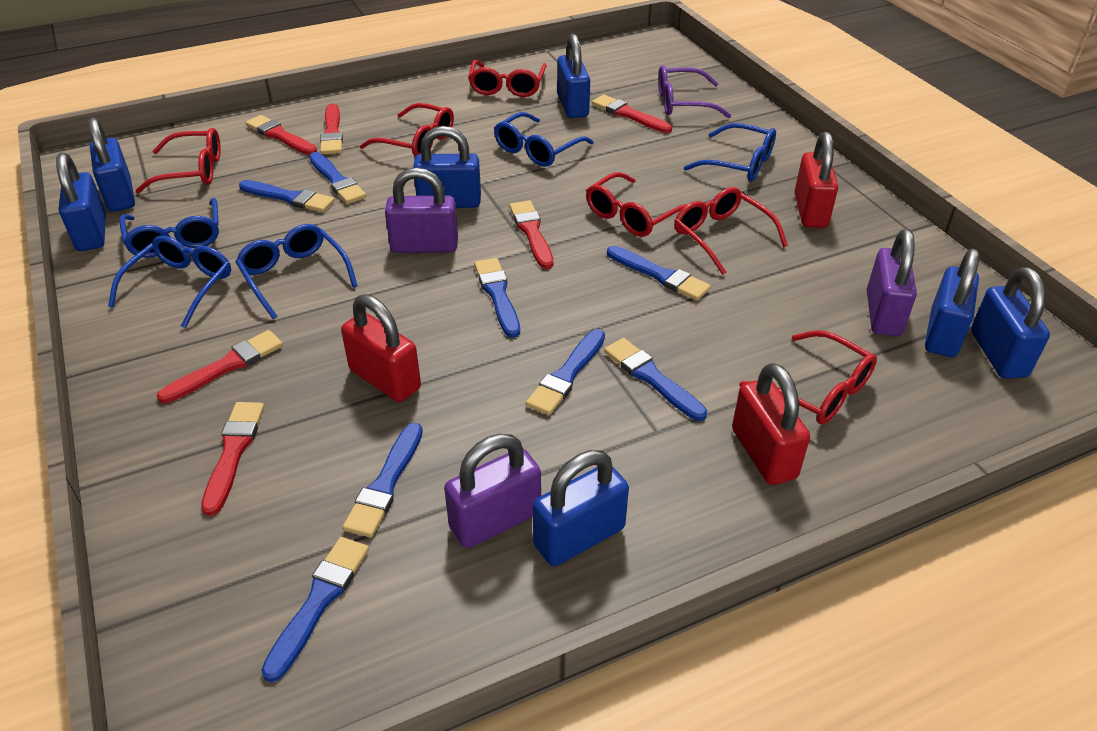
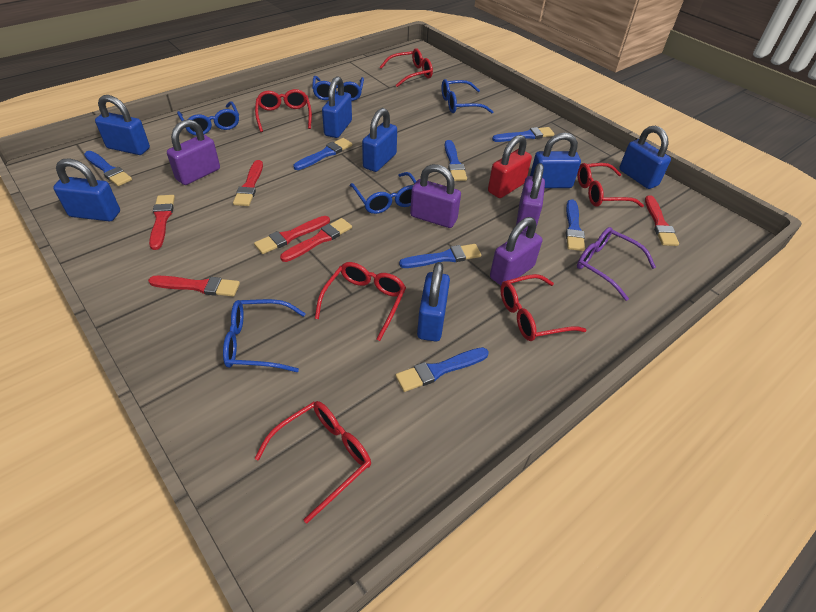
blue brush: 8 -> 7
purple padlock: 3 -> 4
red padlock: 3 -> 1

